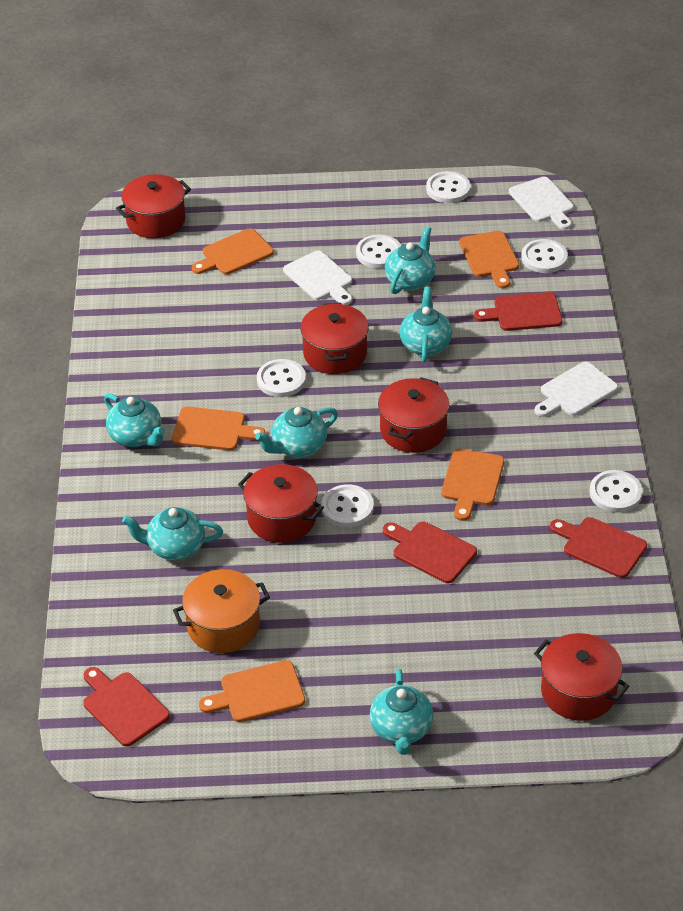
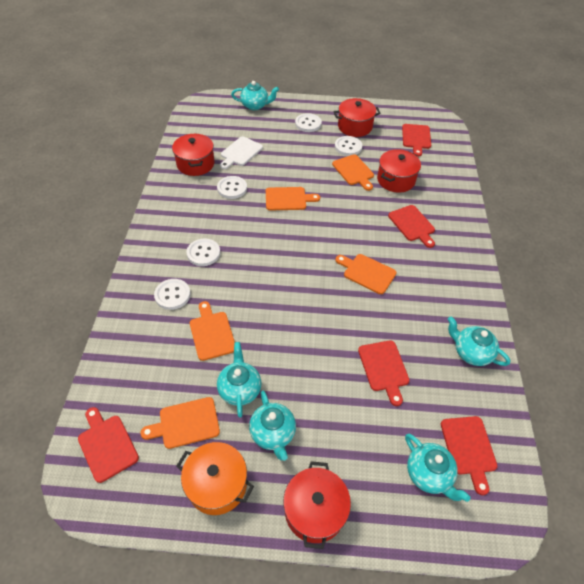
red cutting board: 4 -> 5
red pot: 5 -> 4
turquoise teapot: 6 -> 5
white button: 6 -> 5
white cutting board: 3 -> 1

